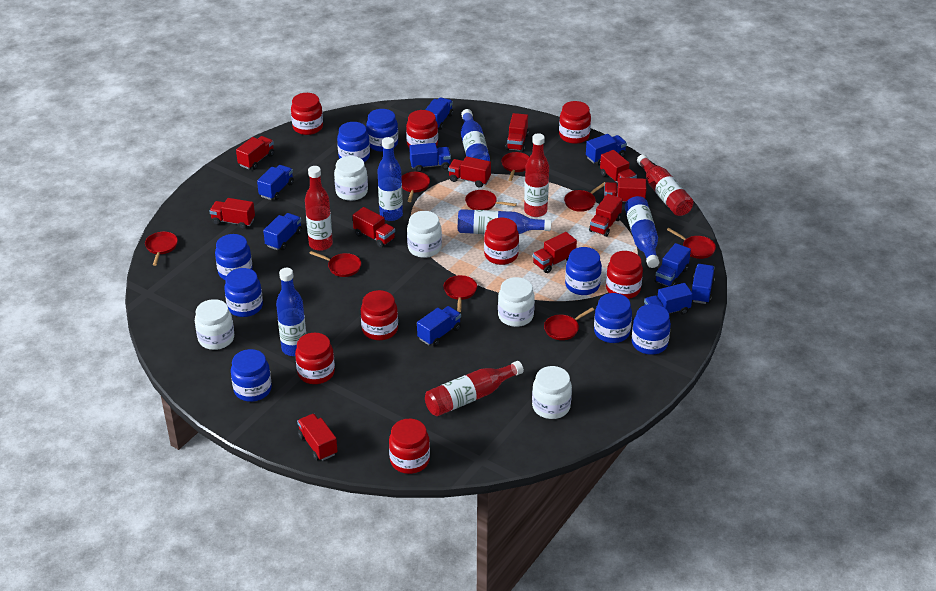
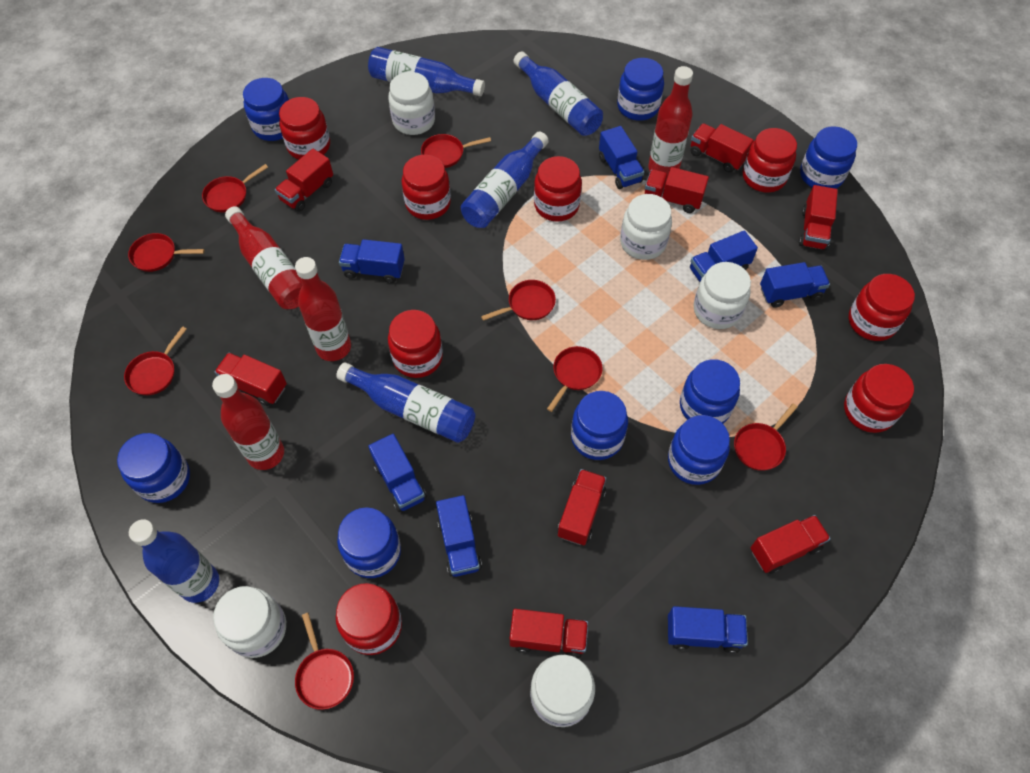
blue truck: 9 -> 7
red pan: 9 -> 8
red truck: 10 -> 8

